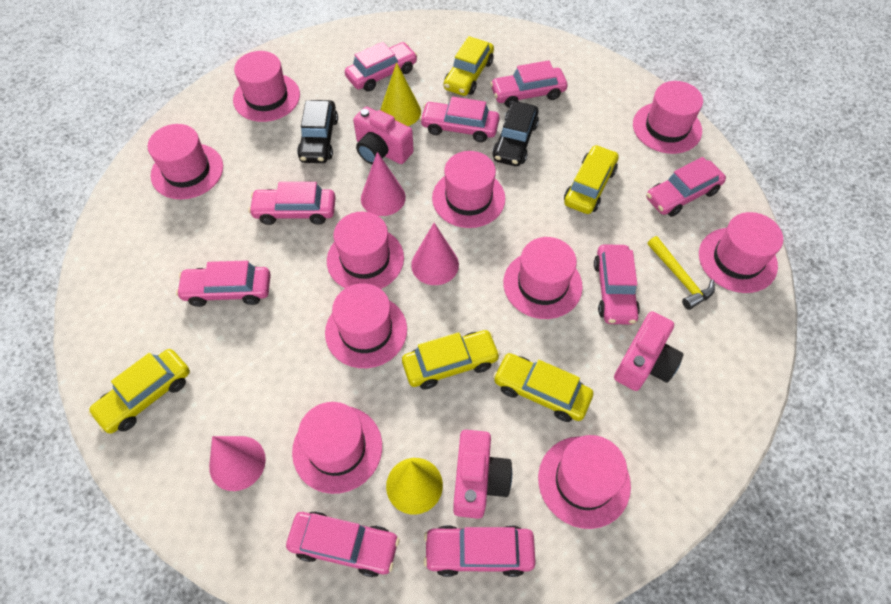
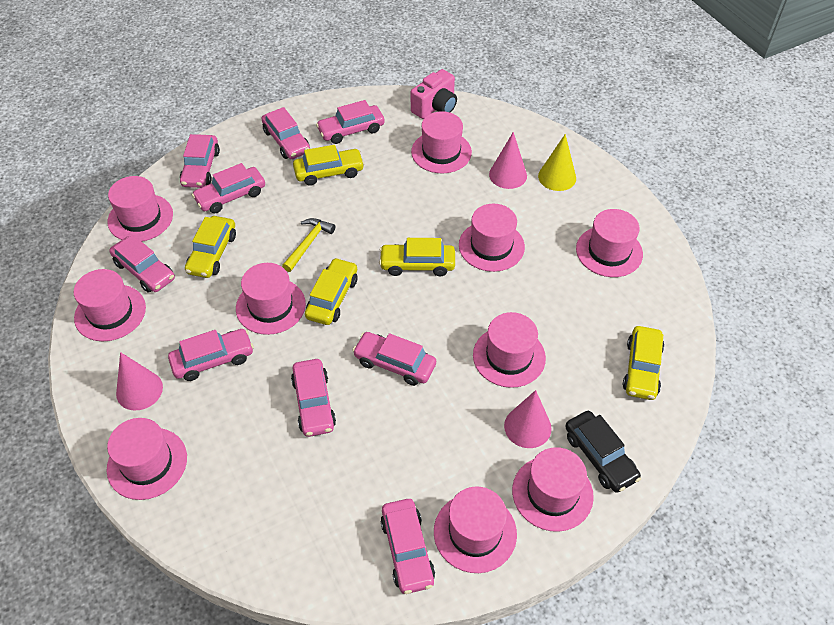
black car: 2 -> 1
pink camera: 3 -> 1
yellow cone: 2 -> 1

